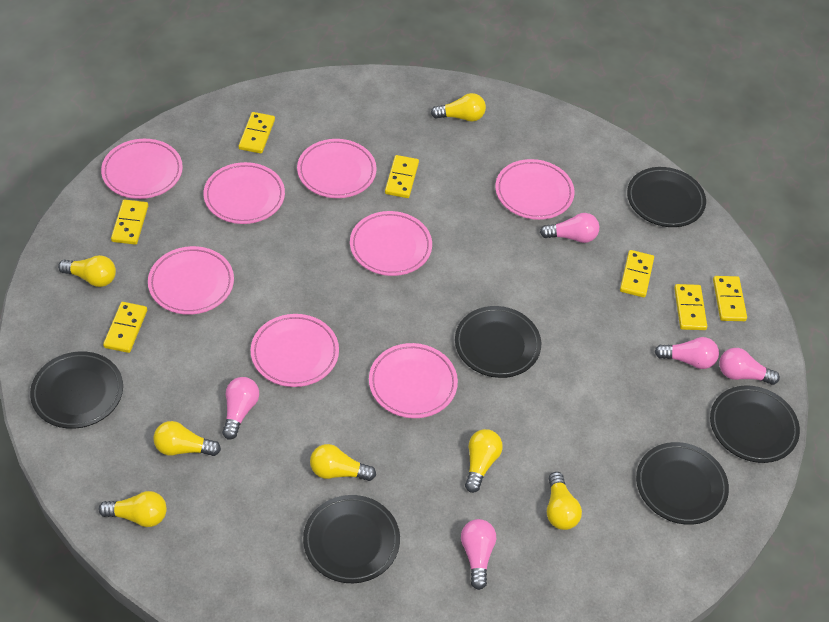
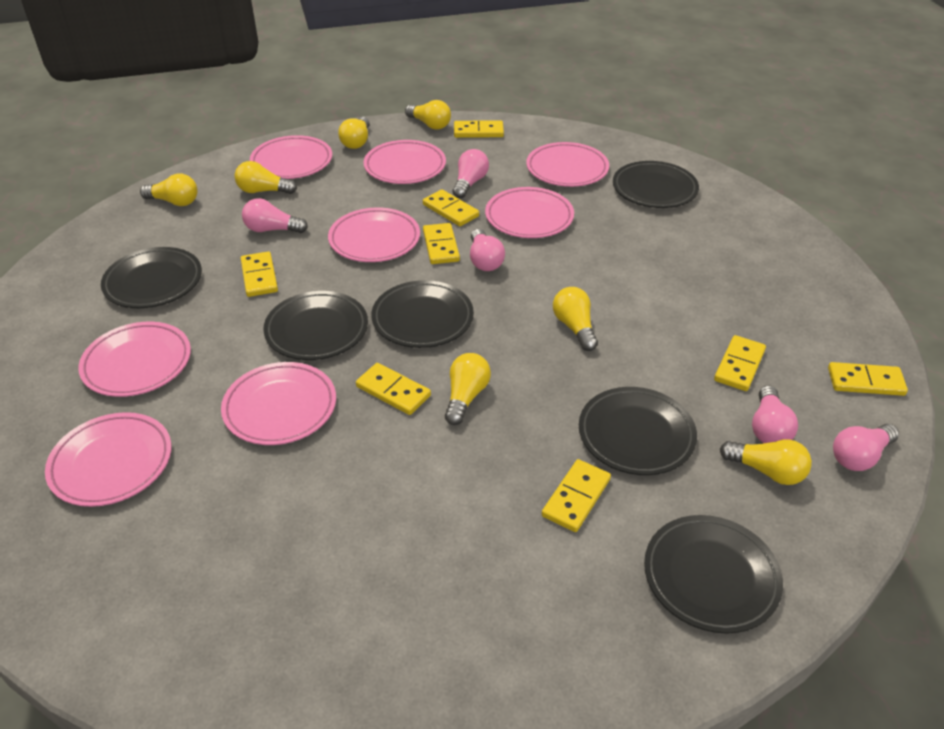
yellow domino: 7 -> 8

